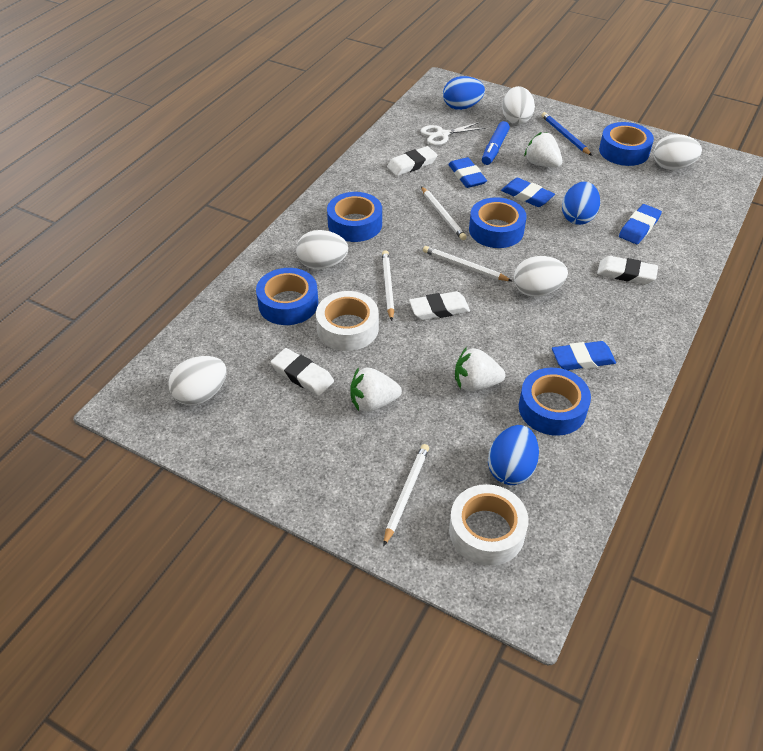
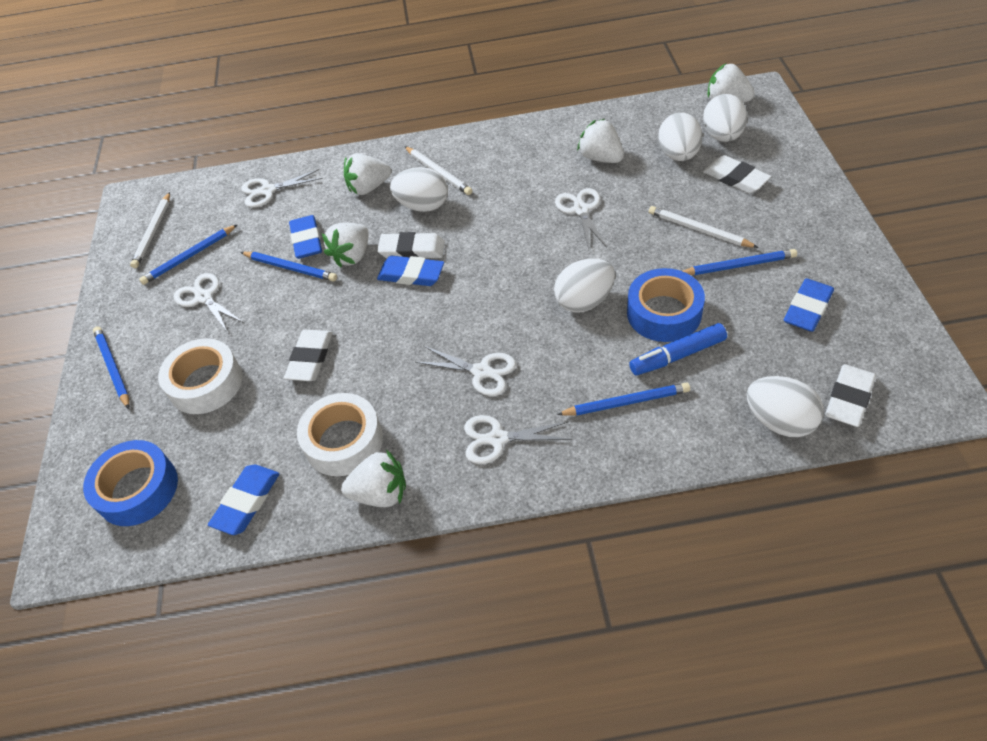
blue egg: 3 -> 0
blue pencil: 1 -> 5
blue tape: 5 -> 2
white pencil: 4 -> 3
white scissors: 1 -> 5
white strawberry: 3 -> 5

